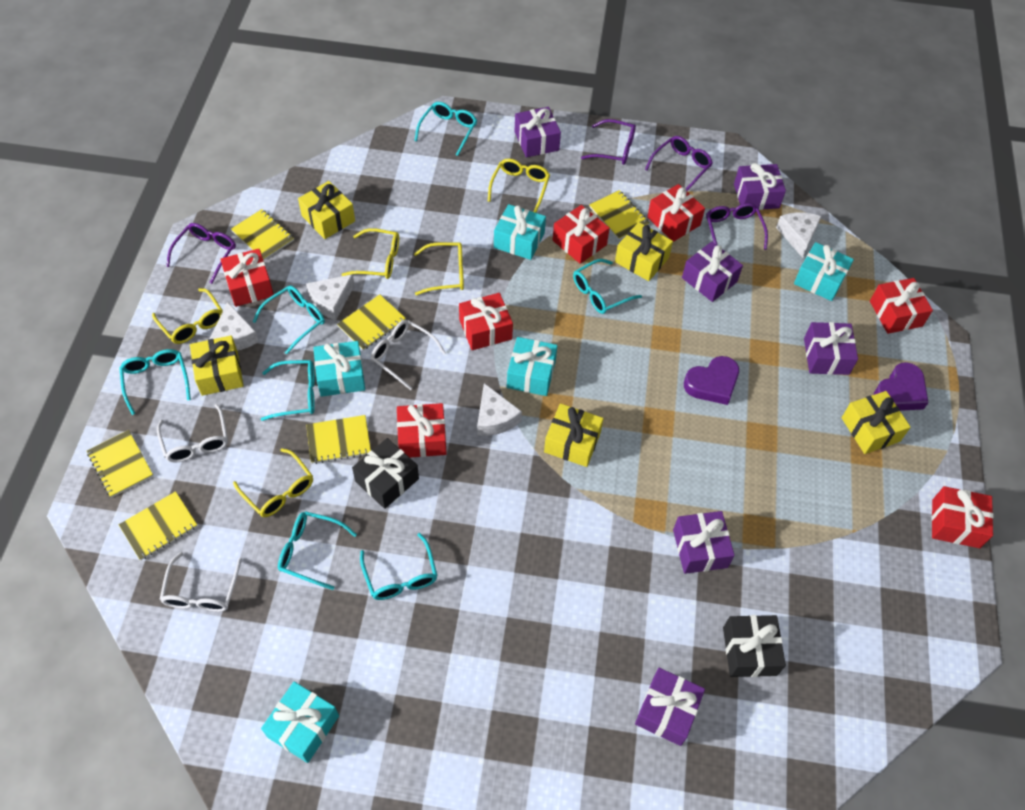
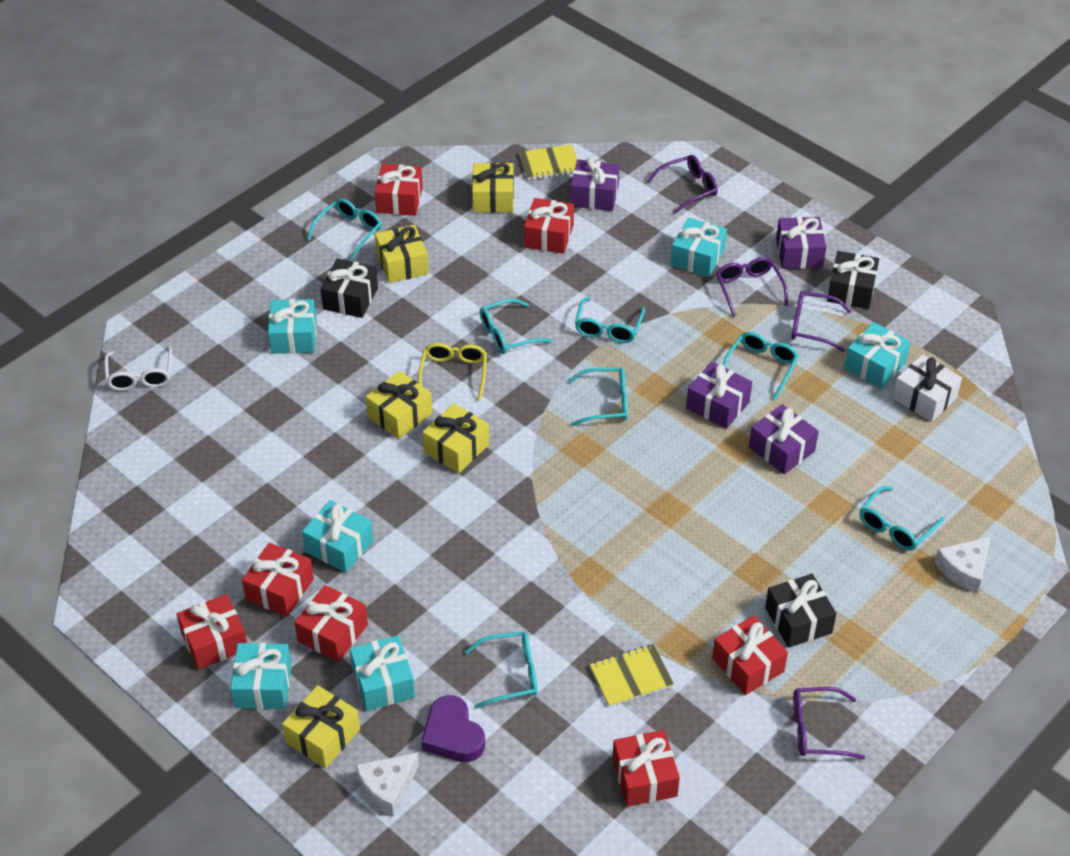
black gift: 2 -> 3
purple gift: 6 -> 4
purple heart: 2 -> 1
turquoise gift: 5 -> 6
white cheese: 4 -> 2
white gift: 0 -> 1
white glasses: 3 -> 1
yellow glasses: 5 -> 1
yellow notebook: 6 -> 2

